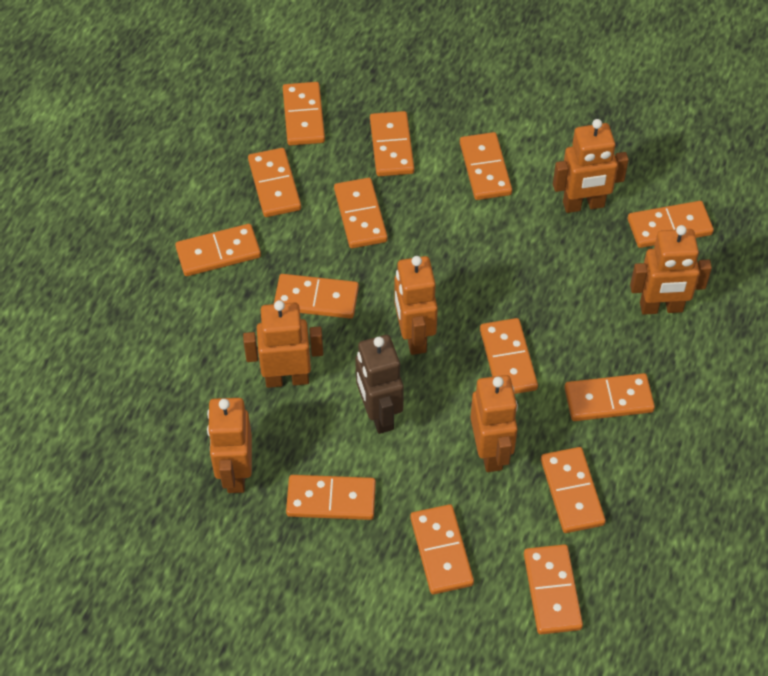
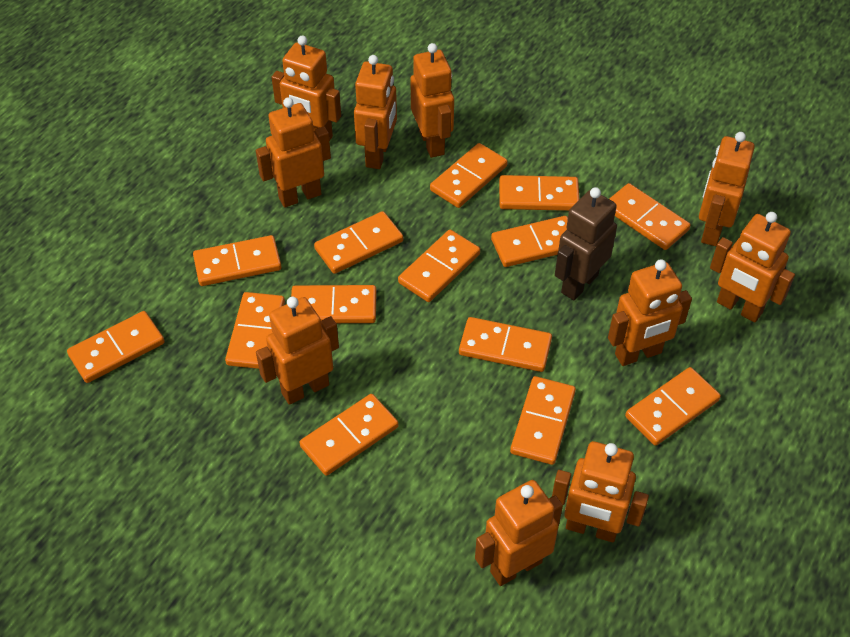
orange robot: 6 -> 10

